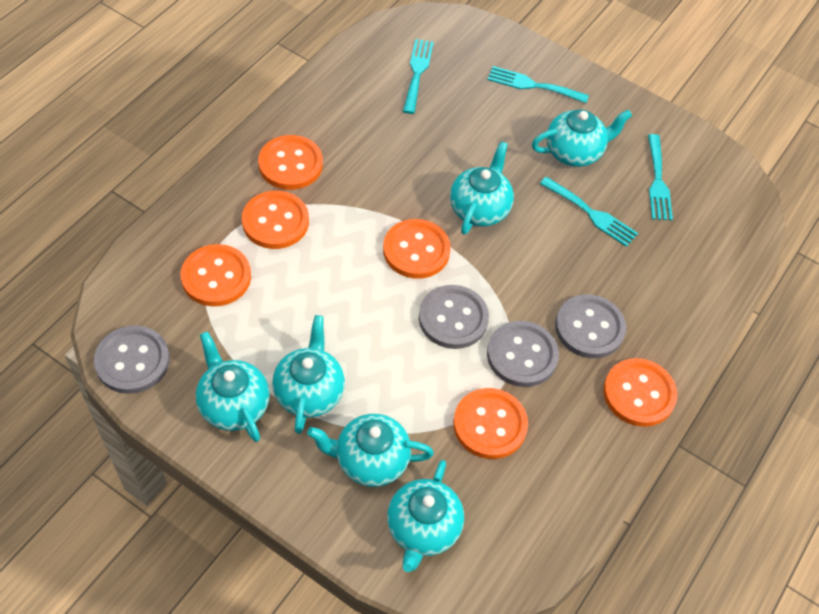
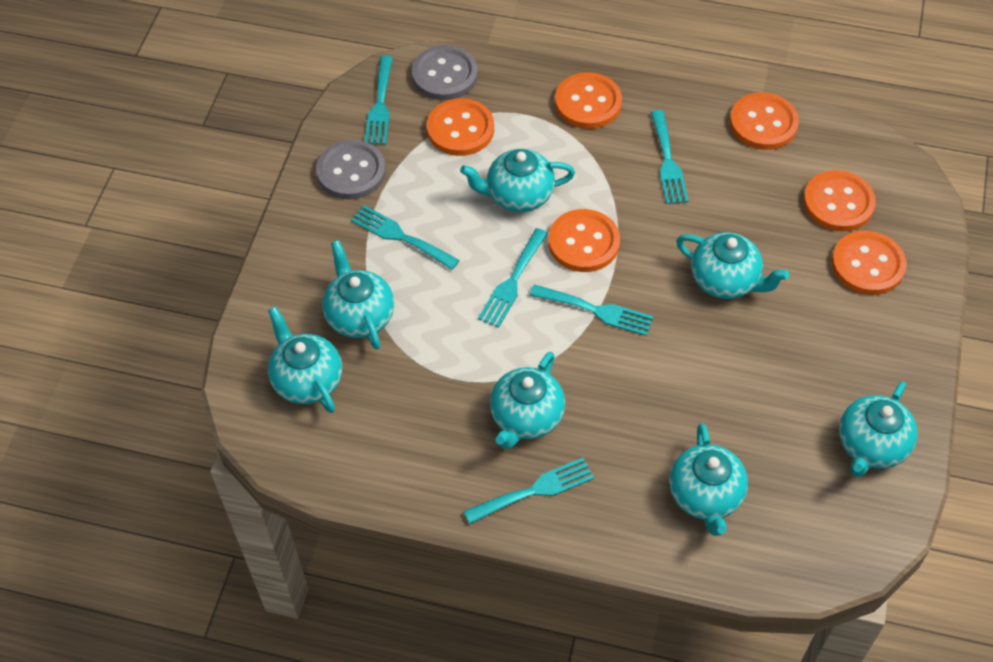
grey button: 4 -> 2
turquoise fork: 4 -> 6
turquoise teapot: 6 -> 7

